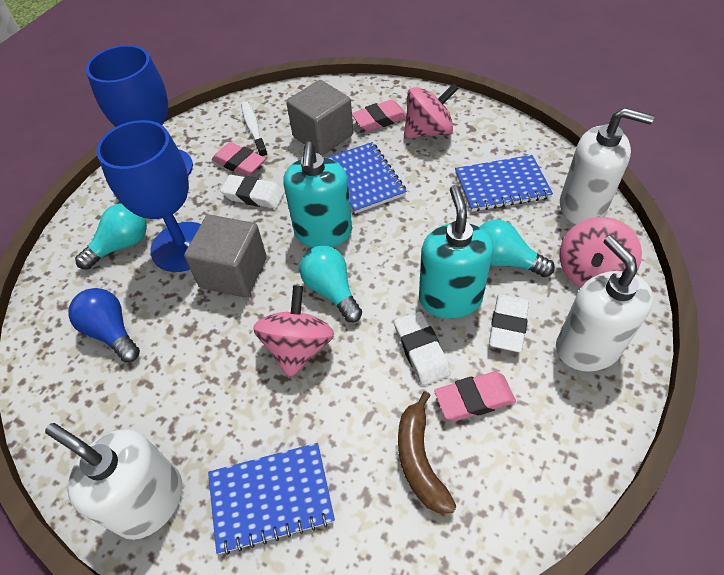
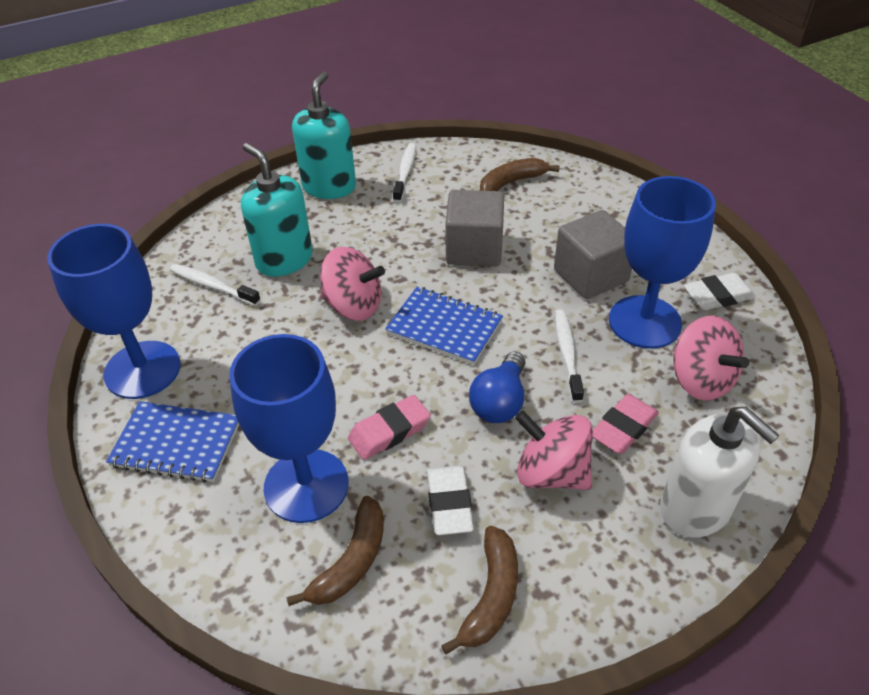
blue goblet: 2 -> 3
blue notebook: 3 -> 2
brown banana: 1 -> 3
pink eraser: 3 -> 2
turquoise light bulb: 3 -> 0
white eraser: 3 -> 2
white soap dispenser: 3 -> 1
white toothbrush: 1 -> 3

